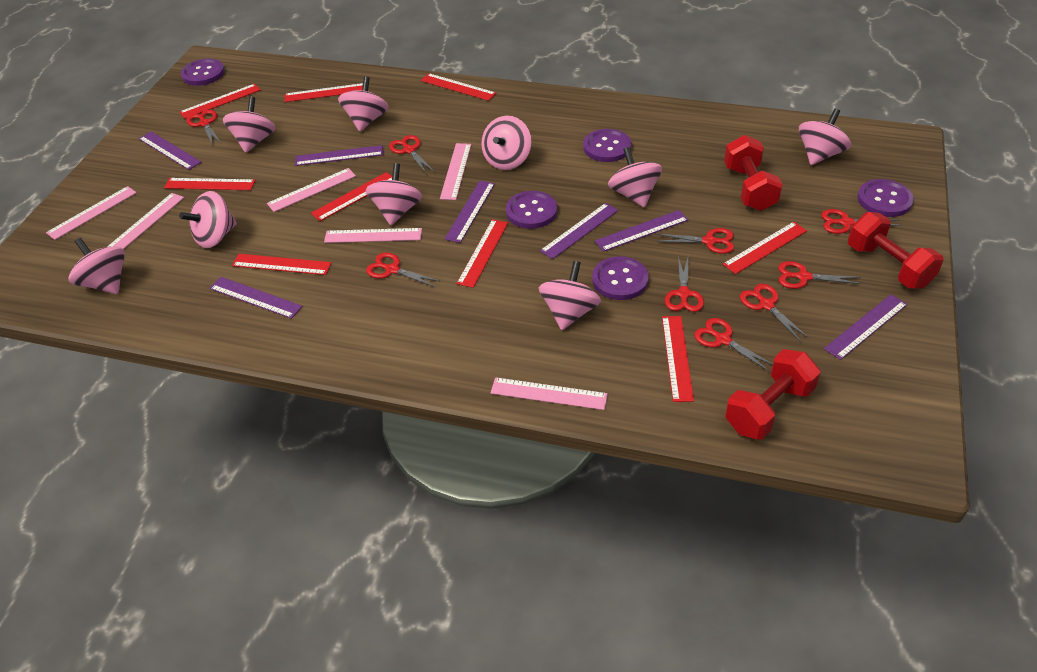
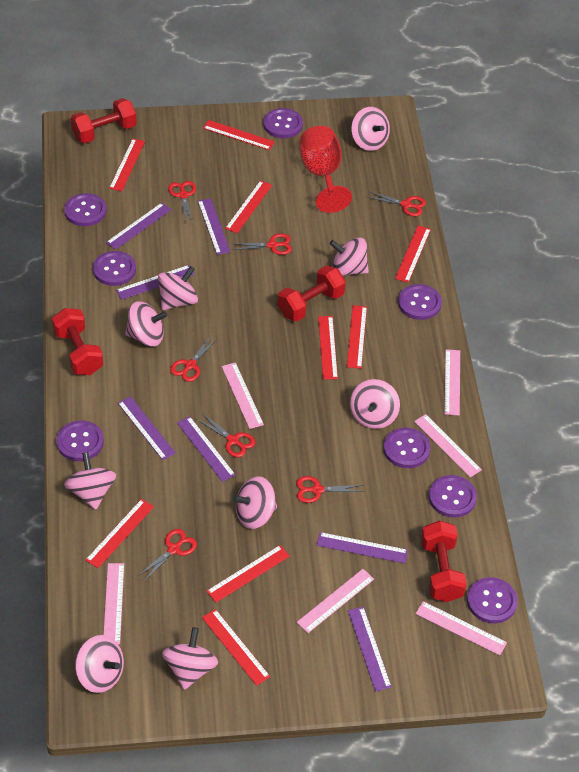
purple button: 5 -> 8
red dumbbell: 3 -> 4
red goblet: 0 -> 1
red scissors: 9 -> 7

